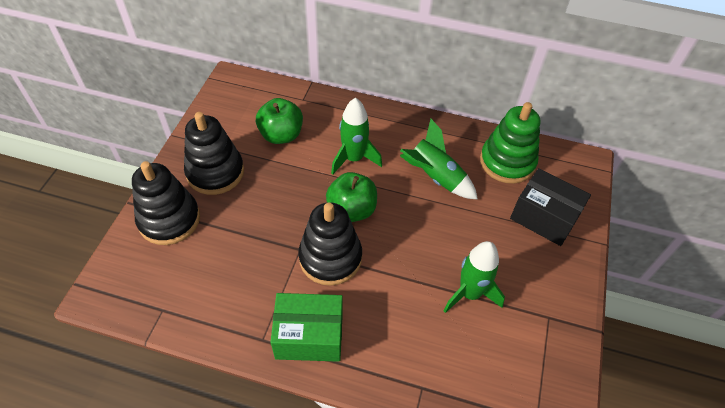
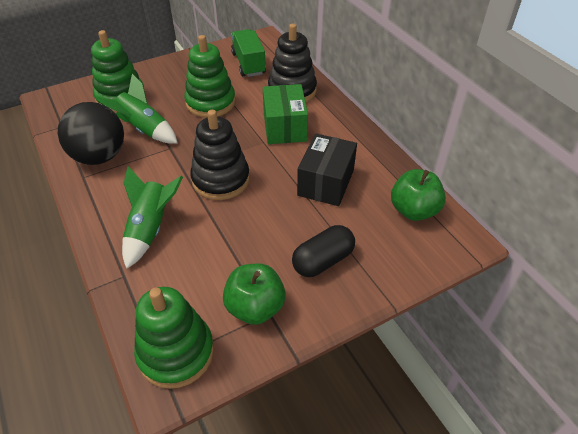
black ball: 0 -> 1
black capsule: 0 -> 1
black stacking toy: 3 -> 2
green rocket: 3 -> 2
green stacking toy: 1 -> 3
green truck: 0 -> 1

